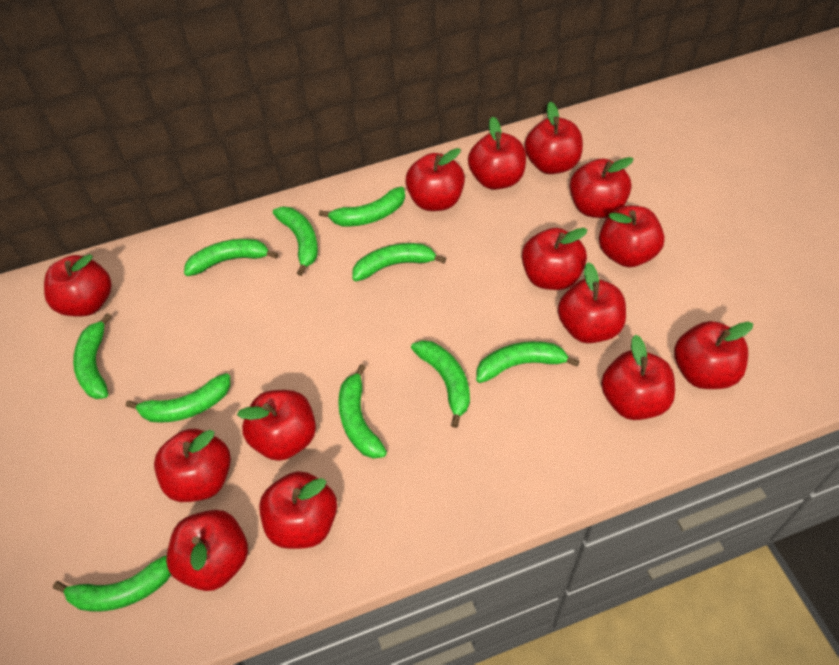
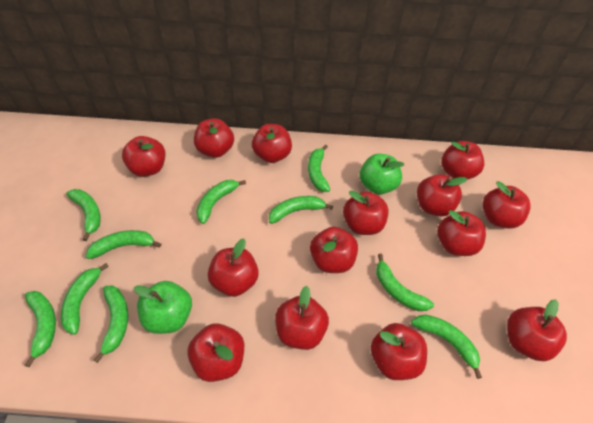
green apple: 0 -> 2

